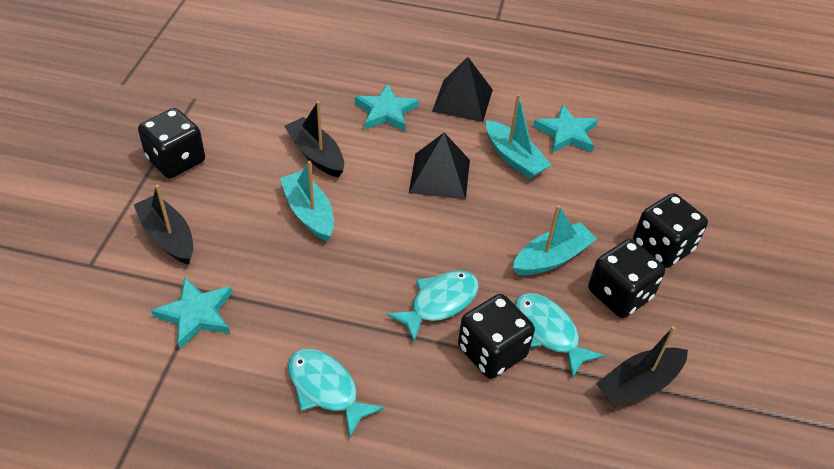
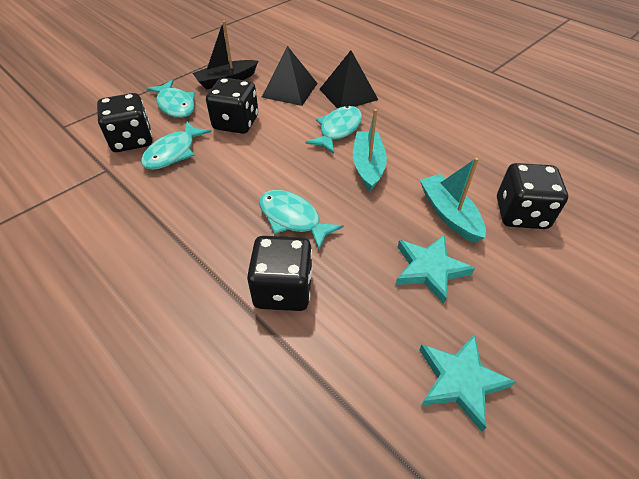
black boat: 3 -> 1
turquoise boat: 3 -> 2
turquoise fish: 3 -> 4
turquoise star: 3 -> 2

